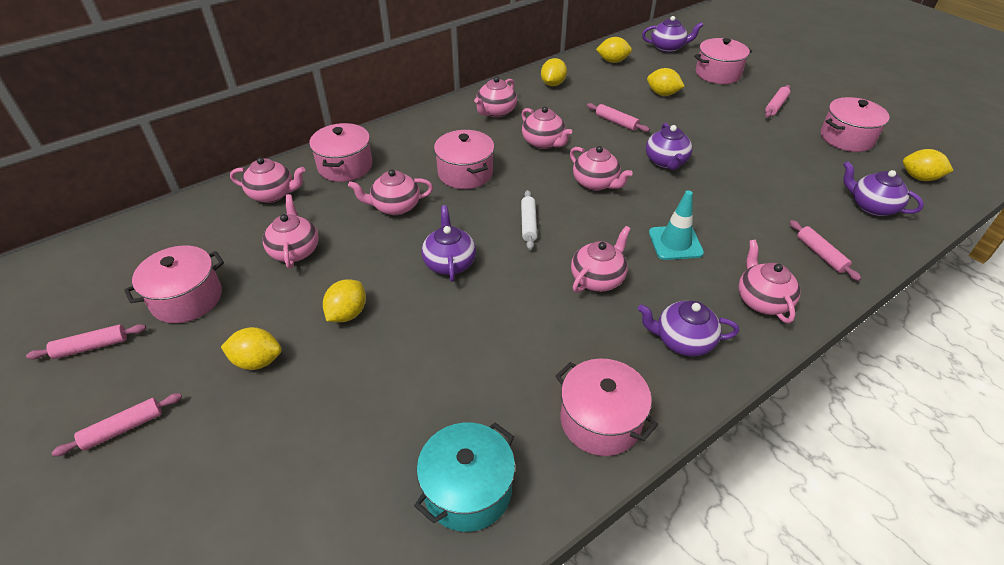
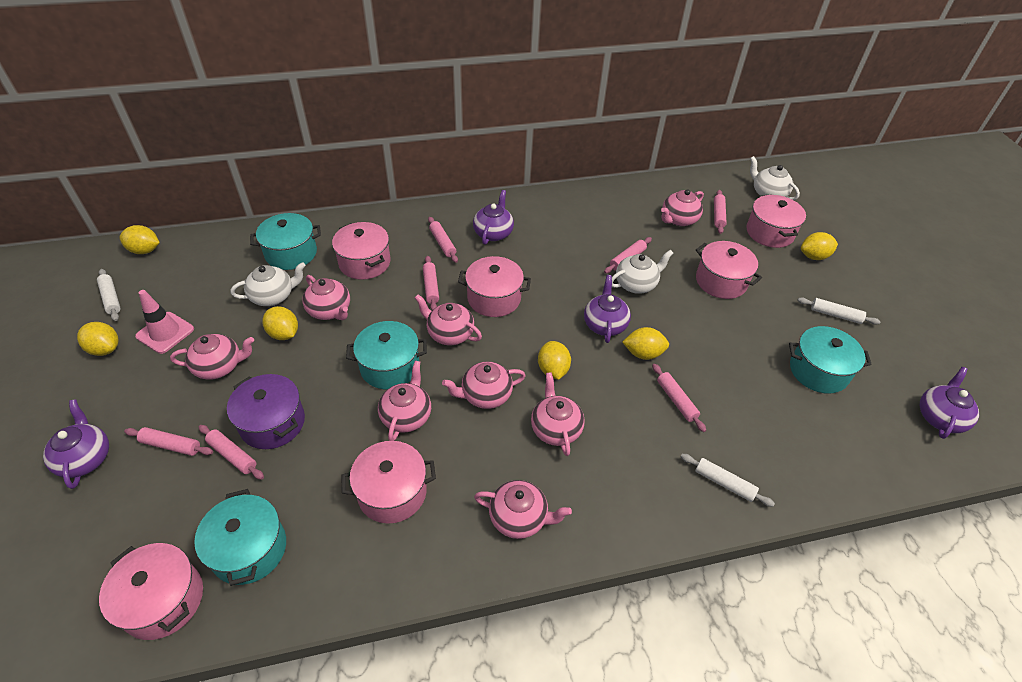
pink rolling pin: 5 -> 7
pink traffic cone: 0 -> 1
purple pot: 0 -> 1
purple teapot: 5 -> 4
turquoise pot: 1 -> 4
turquoise traffic cone: 1 -> 0
white rolling pin: 1 -> 3
white teapot: 0 -> 3

